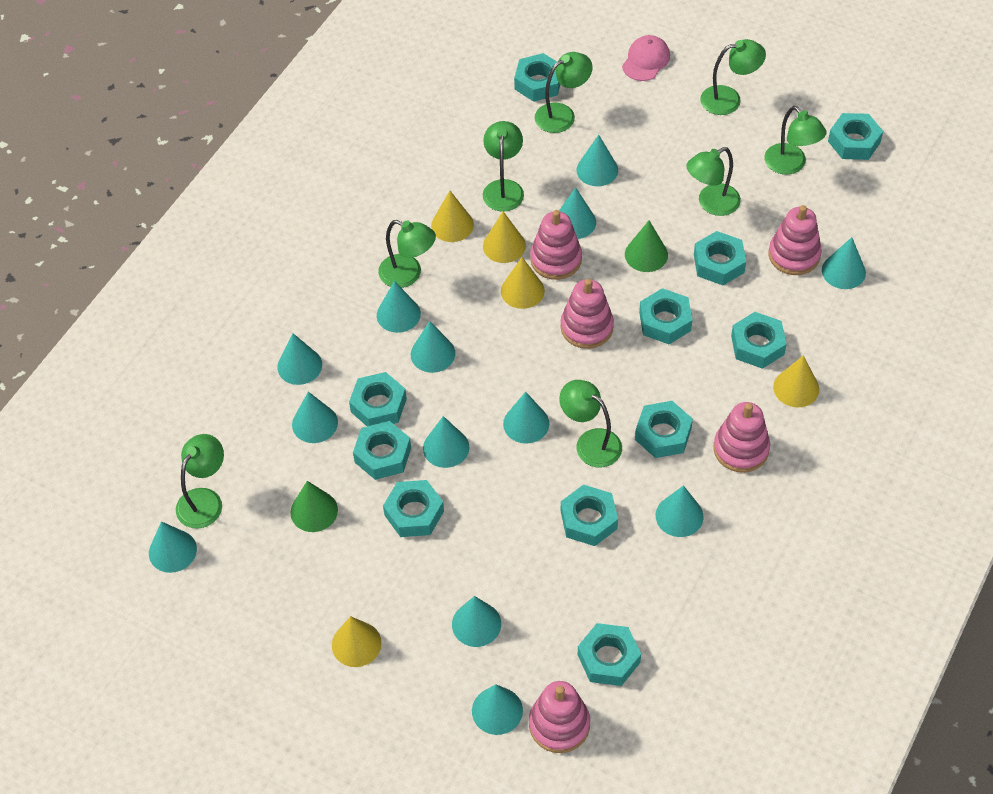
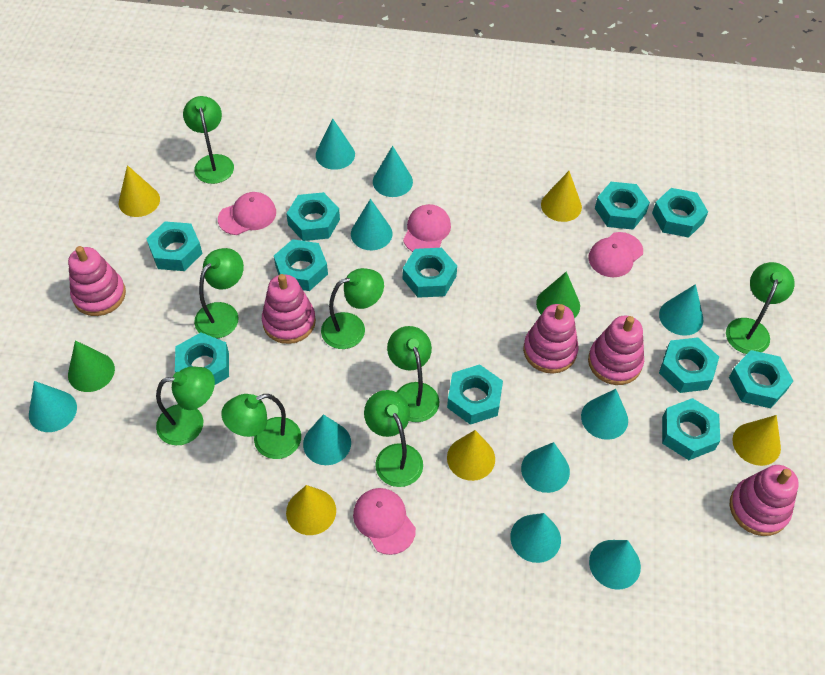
pink cap: 1 -> 4
turquoise cone: 13 -> 10

